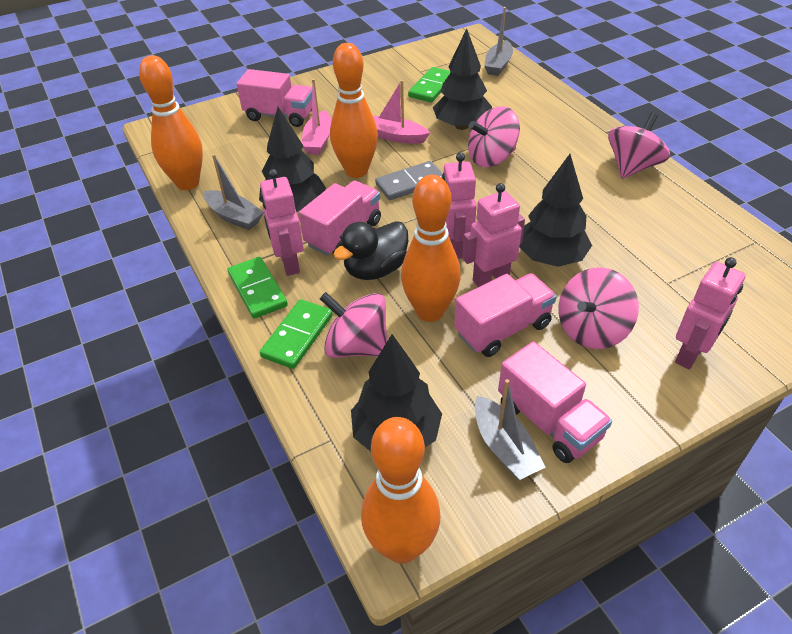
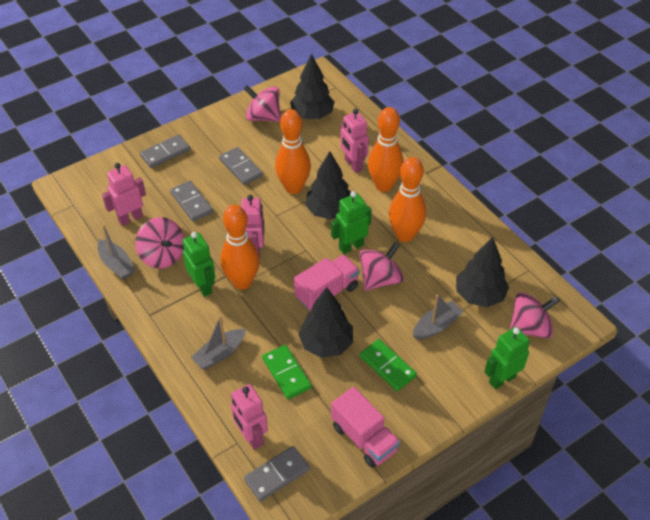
black duck: 1 -> 0
green domino: 3 -> 2
green robot: 0 -> 3
grey domino: 1 -> 4
pink boat: 2 -> 0
pink truck: 4 -> 2

